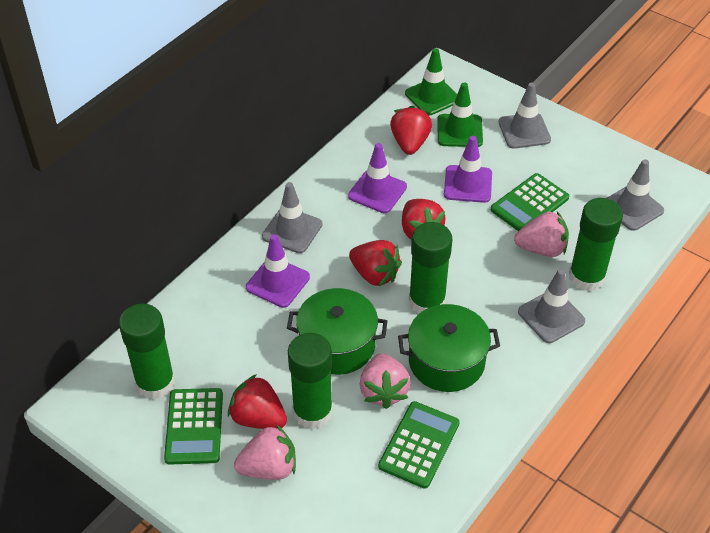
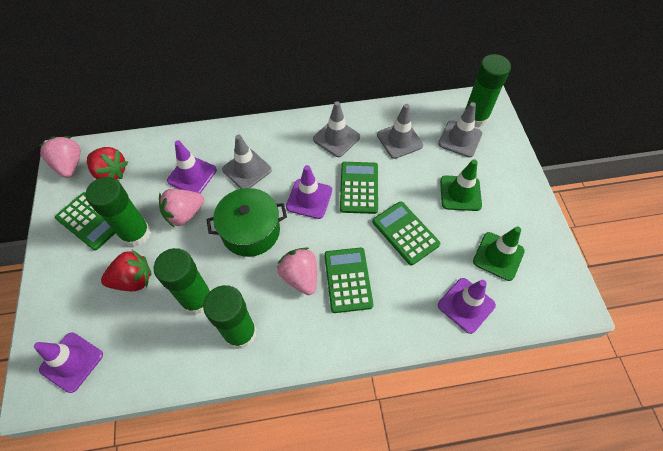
green calculator: 3 -> 4
green pot: 2 -> 1
purple traffic cone: 3 -> 4
red strawberry: 4 -> 2

